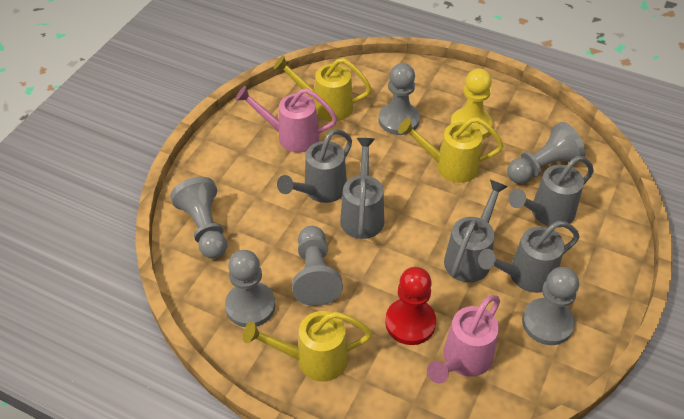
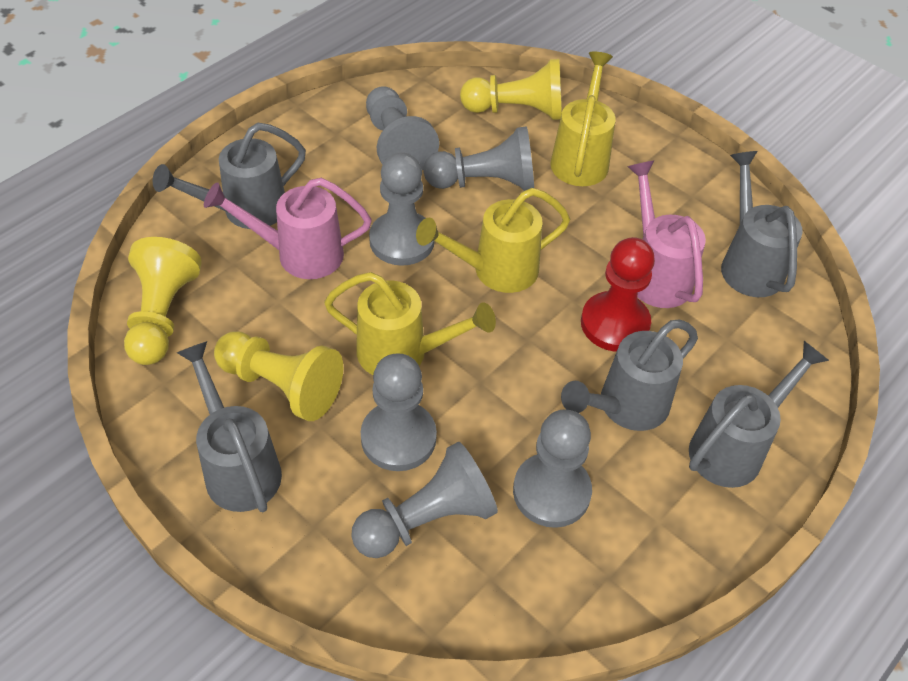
yellow pawn: 1 -> 3

